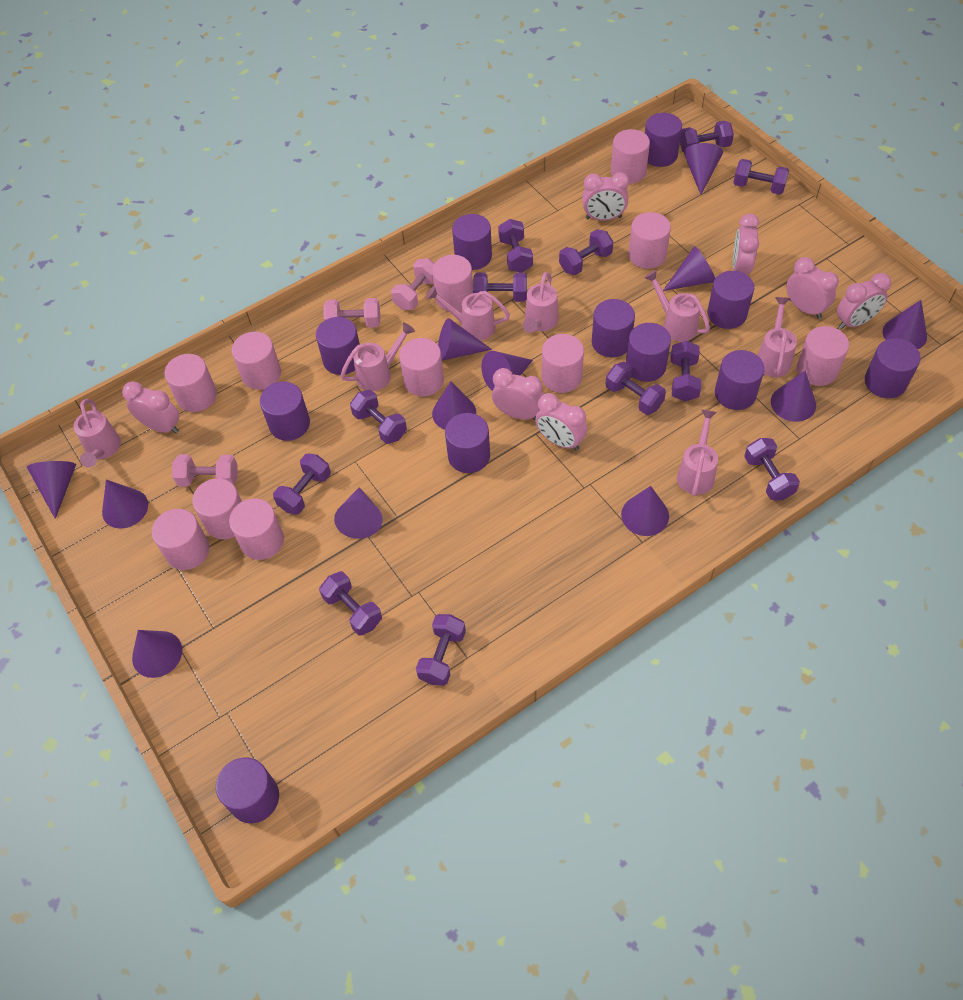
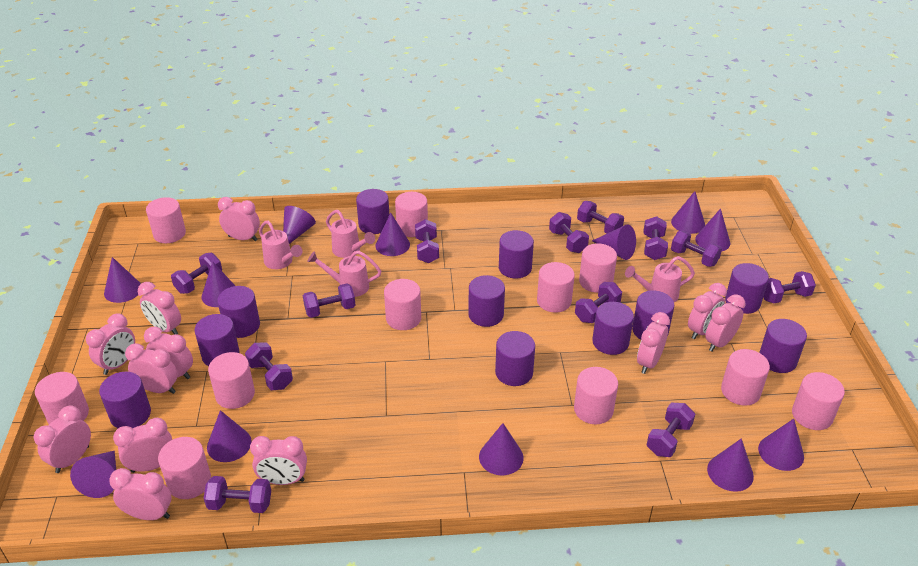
pink clock: 7 -> 12
pink dumbbell: 3 -> 0
pink watering can: 7 -> 4

